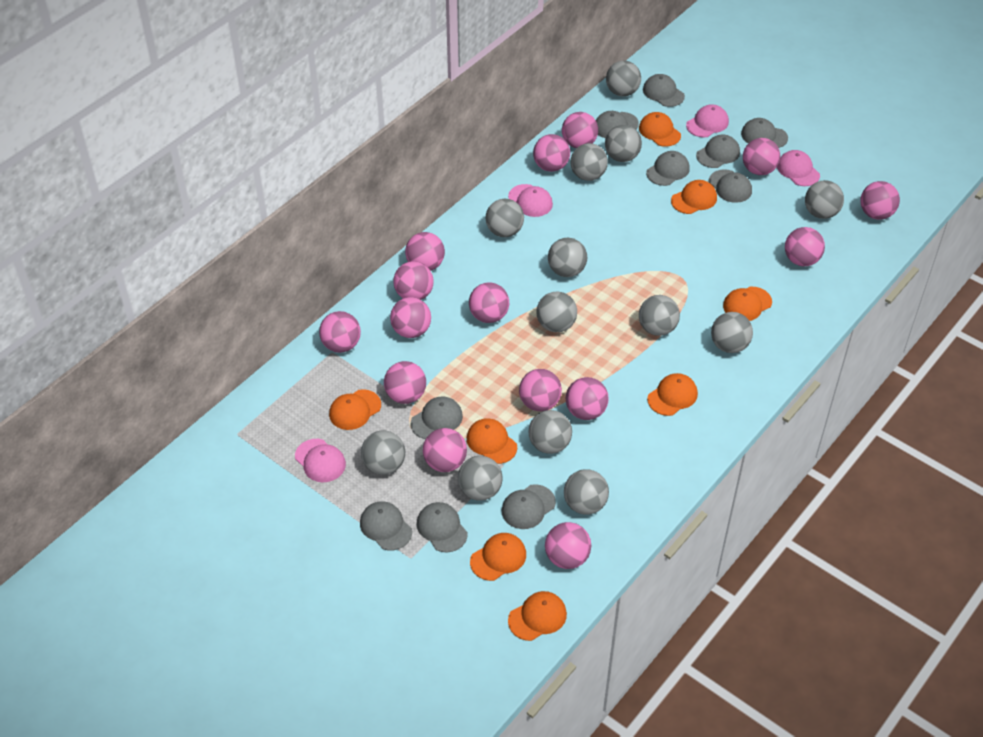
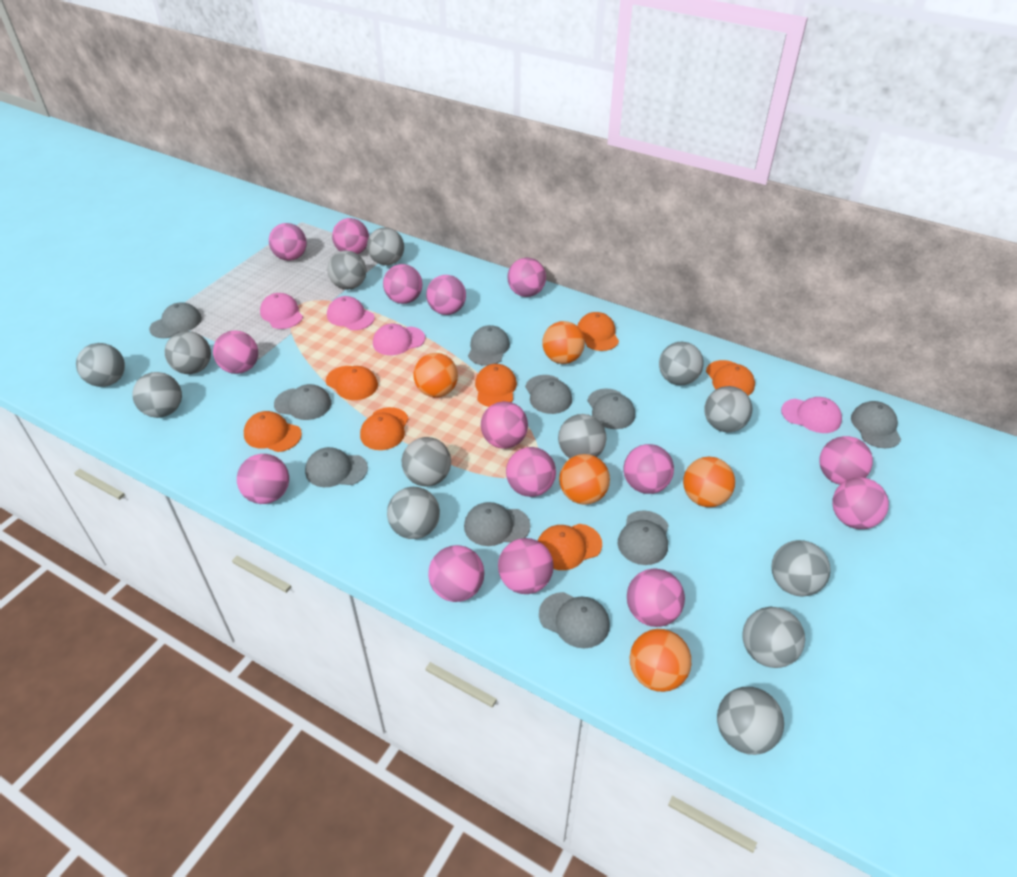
orange ball: 0 -> 5
orange cap: 8 -> 7

